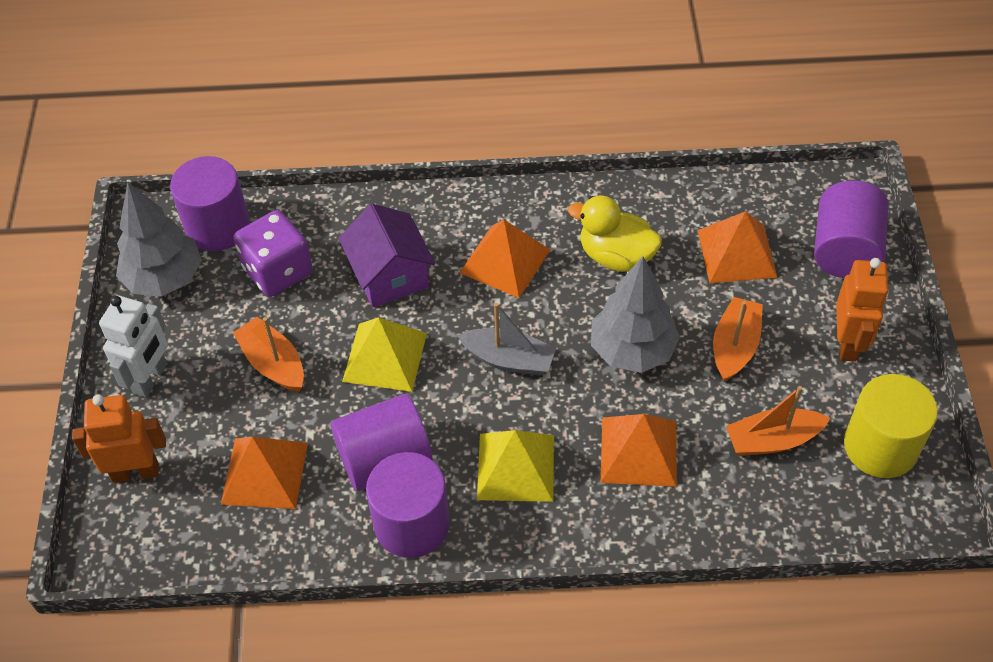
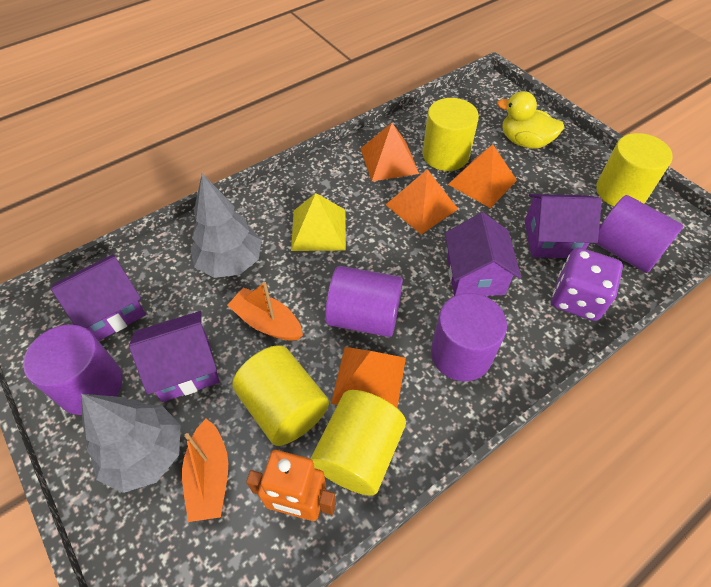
grey boat: 1 -> 0
orange boat: 3 -> 2
orange robot: 2 -> 1
purple house: 1 -> 4
white robot: 1 -> 0
yellow cylinder: 1 -> 4
yellow pyramid: 2 -> 1

